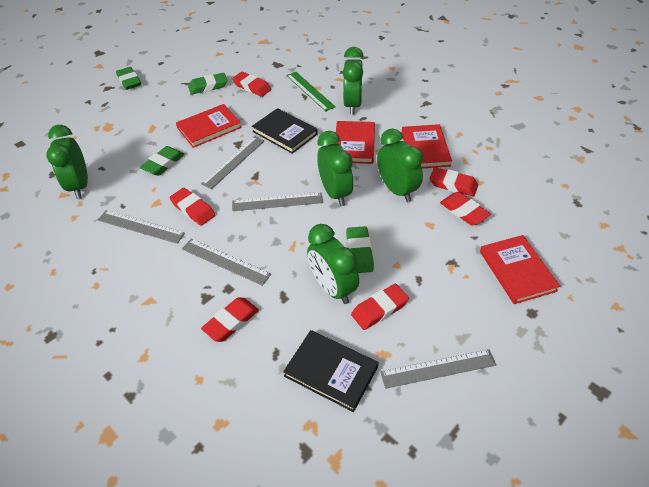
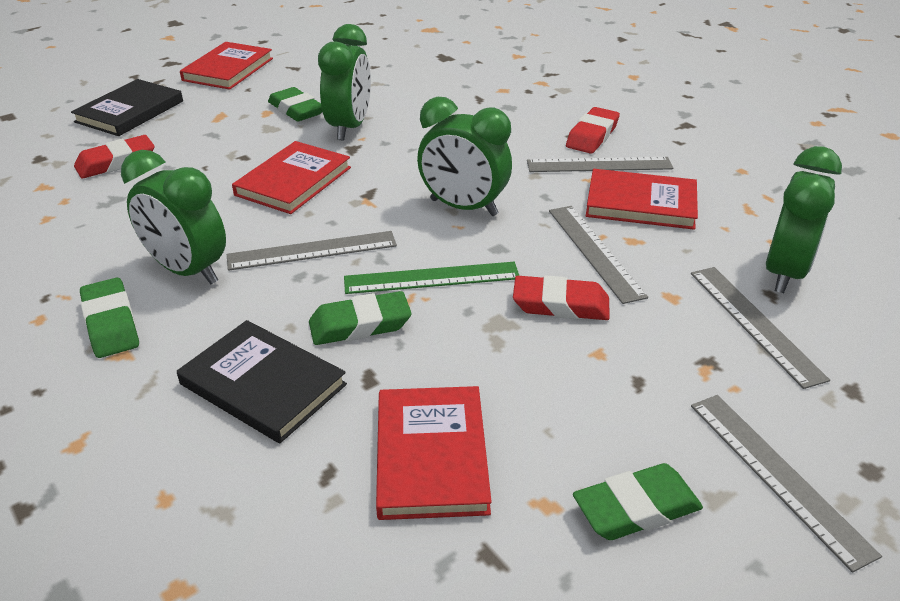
green clock: 5 -> 4
red eraser: 6 -> 3

